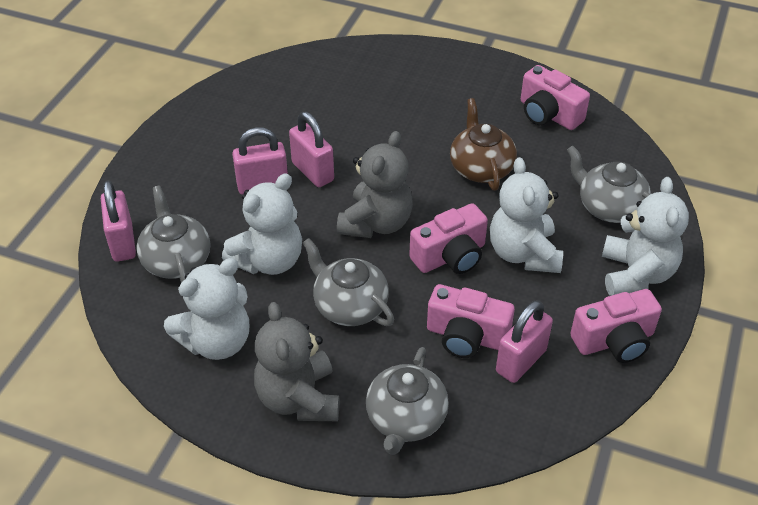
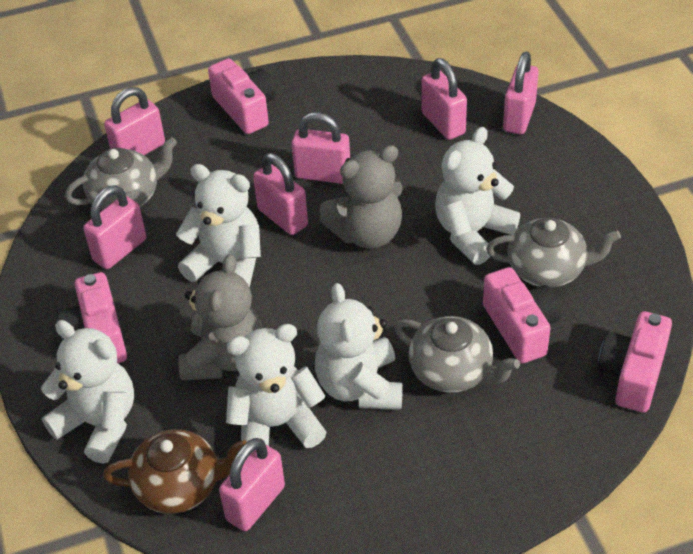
grey teapot: 4 -> 3
pink padlock: 4 -> 7
white teddy bear: 4 -> 5

